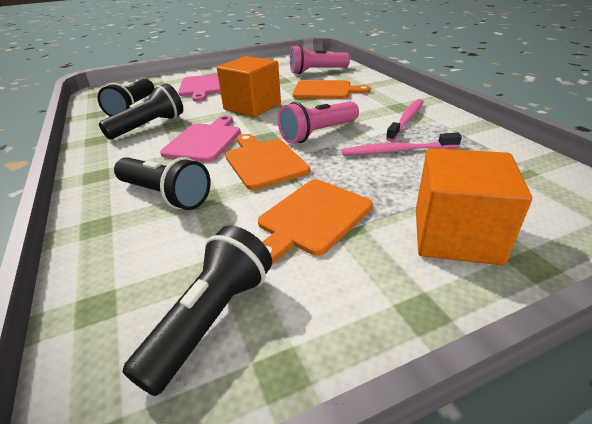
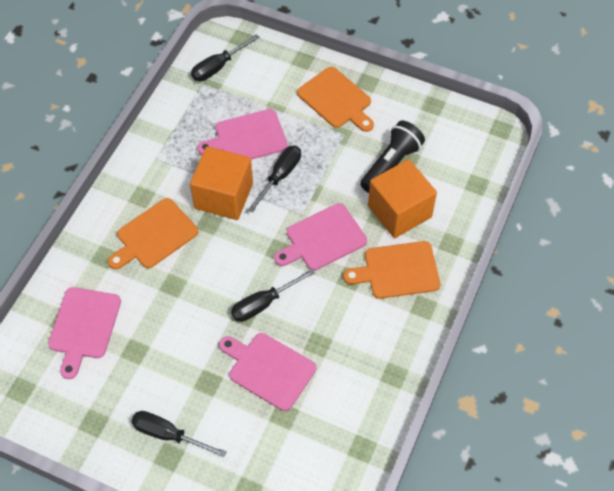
black flashlight: 4 -> 1
black screwdriver: 0 -> 4
pink cutting board: 2 -> 4
pink flashlight: 2 -> 0
pink toothbrush: 2 -> 0

